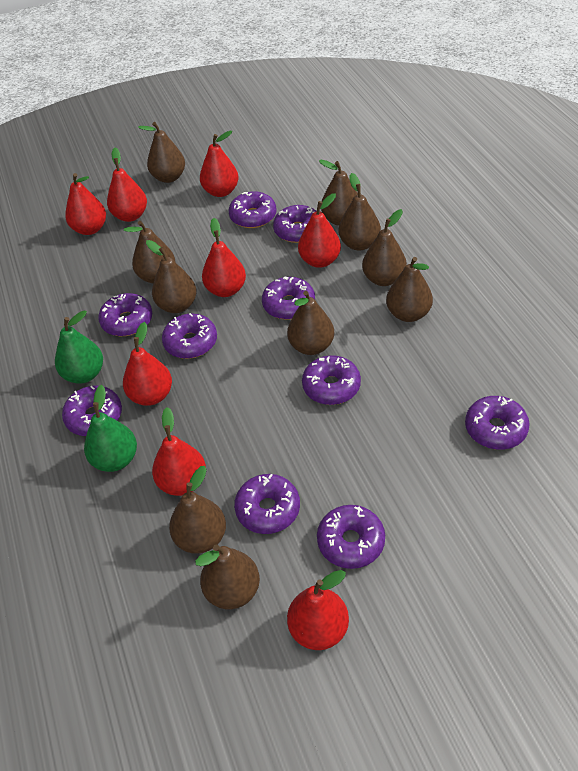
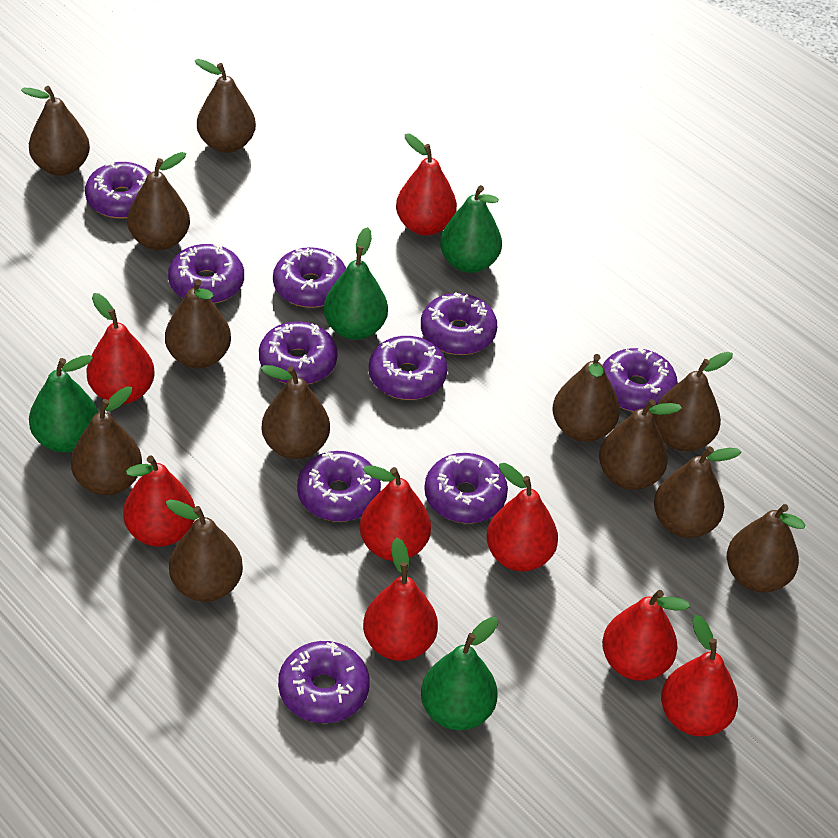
brown pear: 10 -> 12
green pear: 2 -> 4

